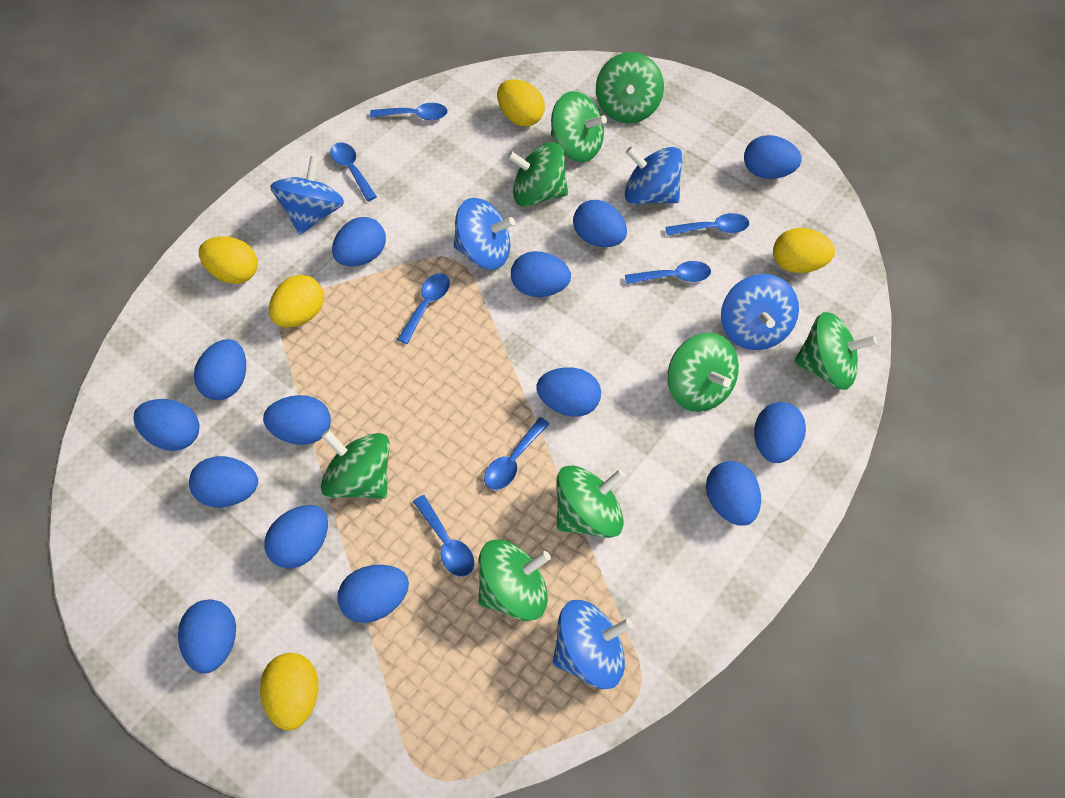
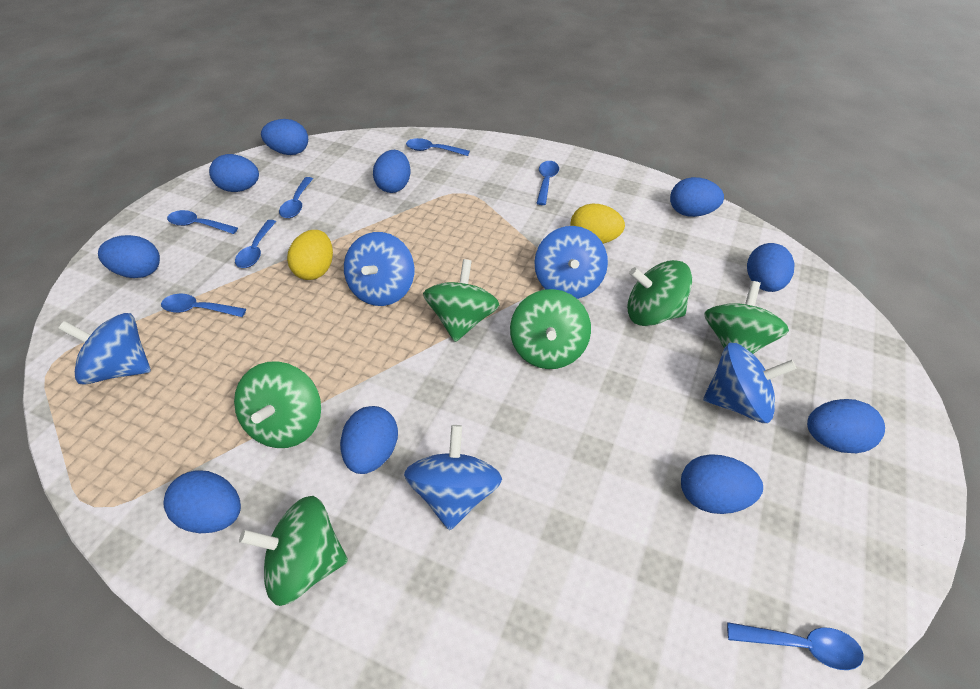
blue egg: 14 -> 10
green spinning top: 8 -> 6
yellow egg: 5 -> 2

